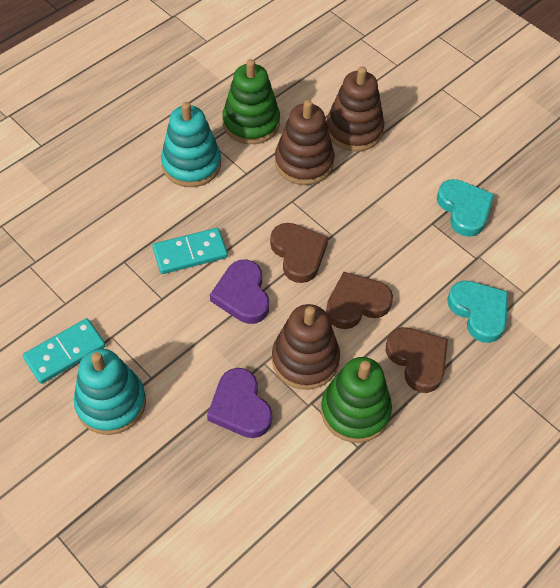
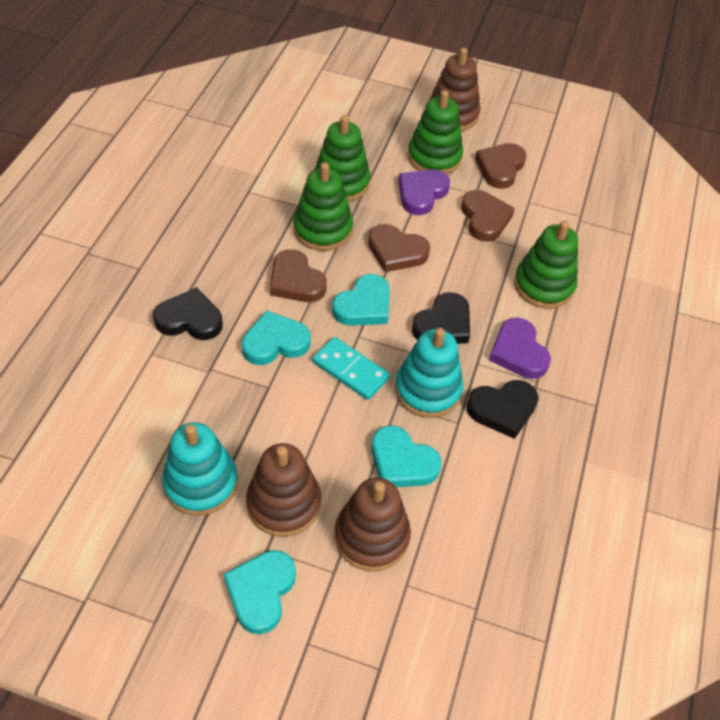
black heart: 0 -> 3
brown heart: 3 -> 4
green stacking toy: 2 -> 4
turquoise domino: 2 -> 1
turquoise heart: 2 -> 4

